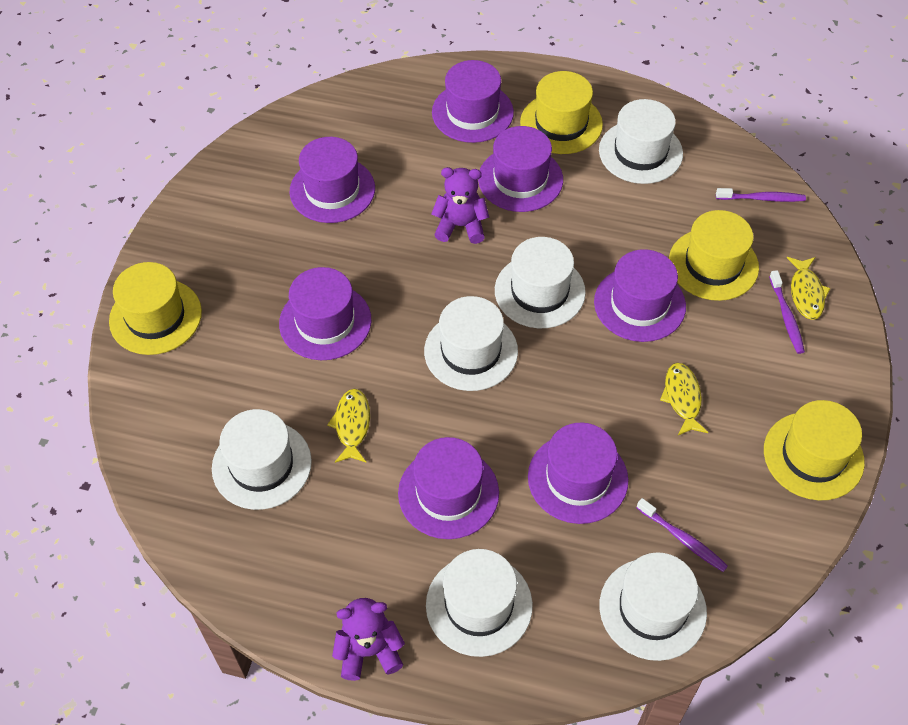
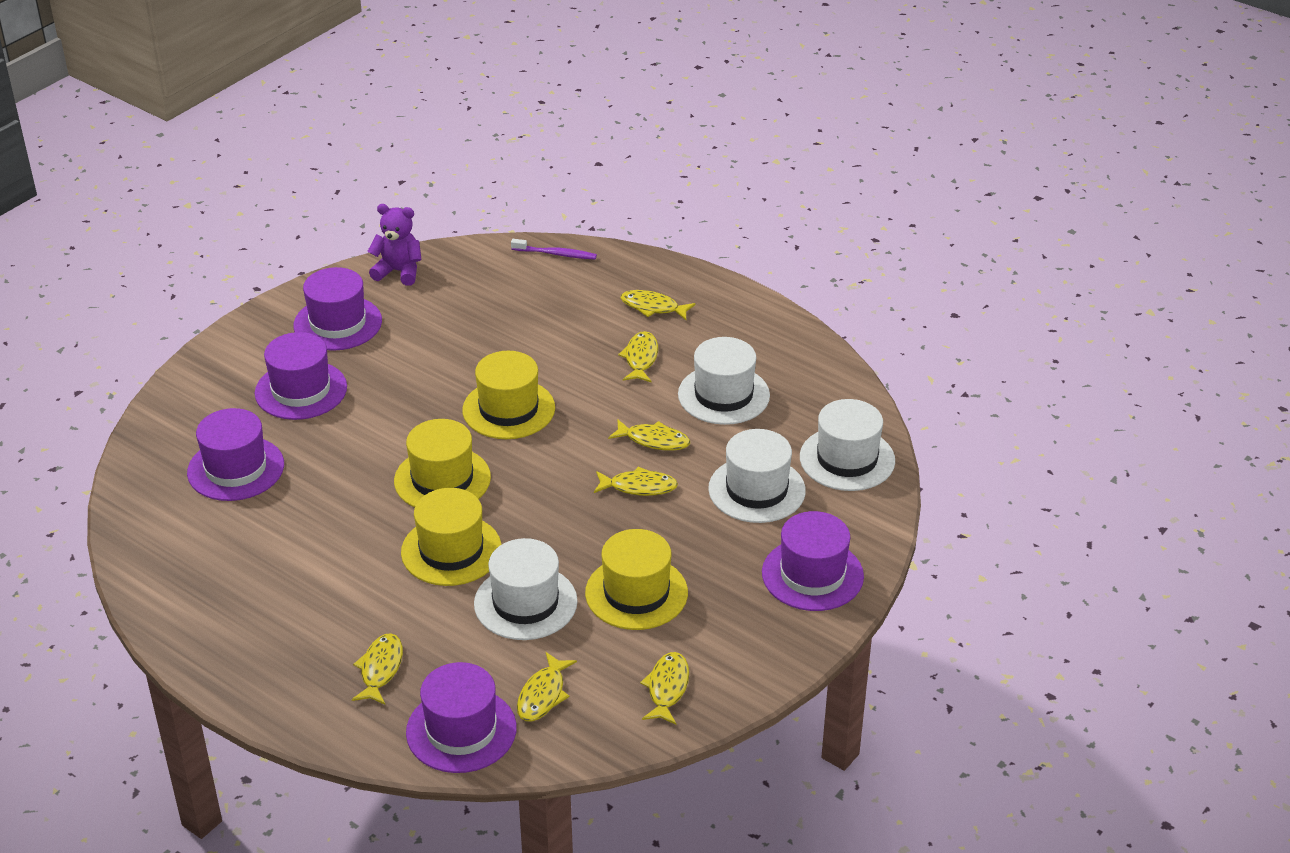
purple hat: 7 -> 5
purple teddy bear: 2 -> 1
purple toothbrush: 3 -> 1
white hat: 6 -> 4
yellow fish: 3 -> 7

